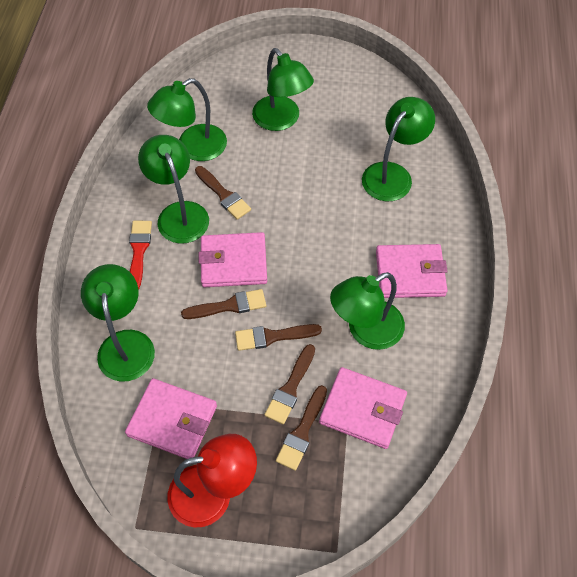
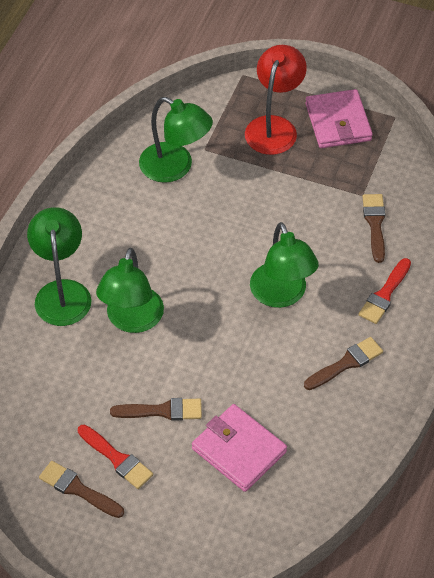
brown brush: 5 -> 4
green lamp: 6 -> 4
pink wallet: 4 -> 2
red brush: 1 -> 2

